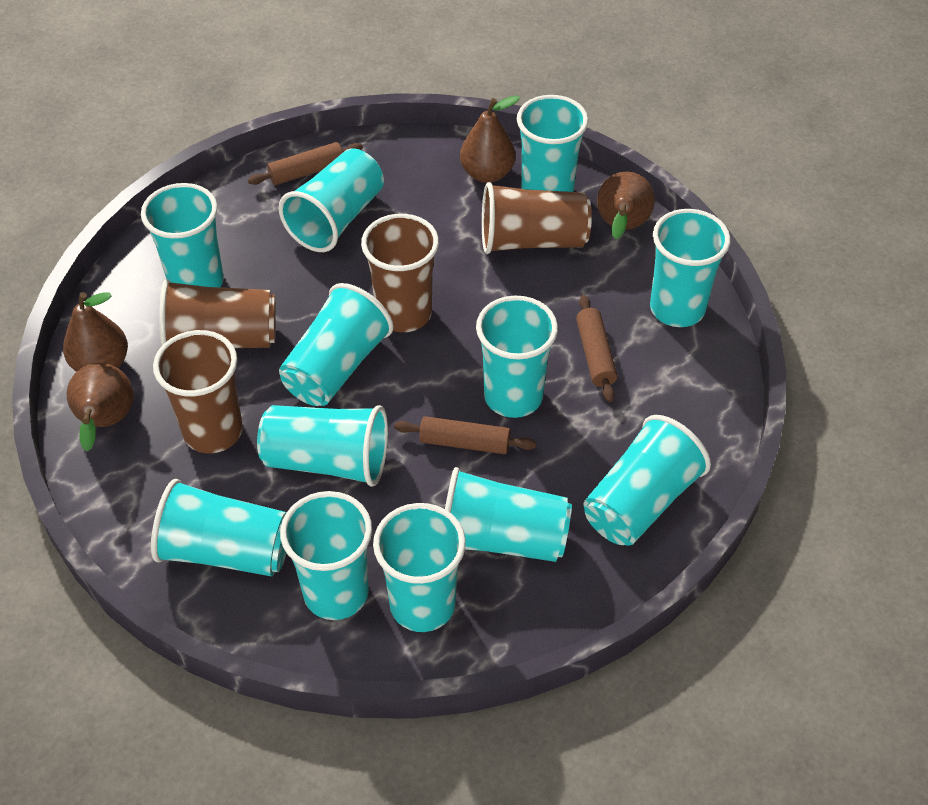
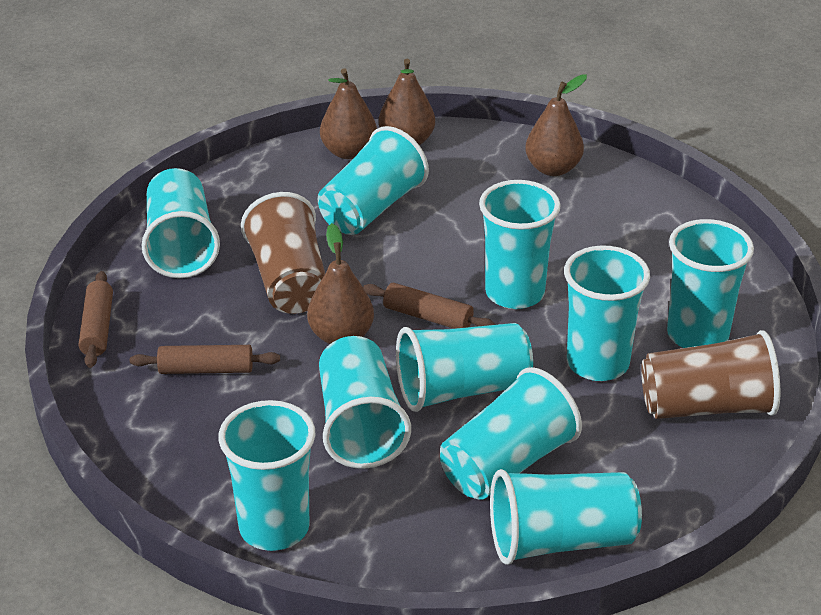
brown cup: 4 -> 2
turquoise cup: 12 -> 10

